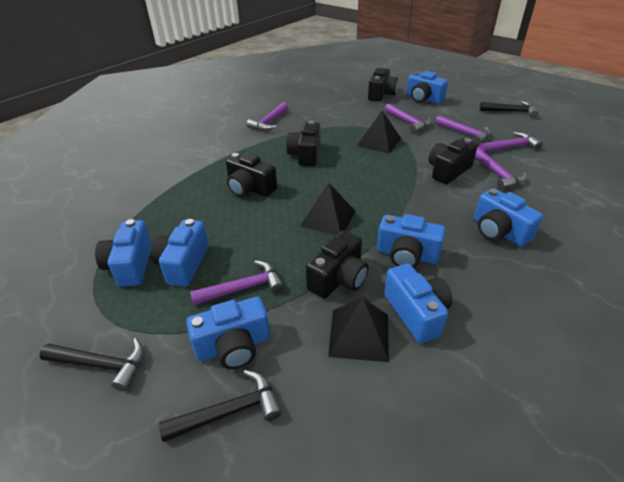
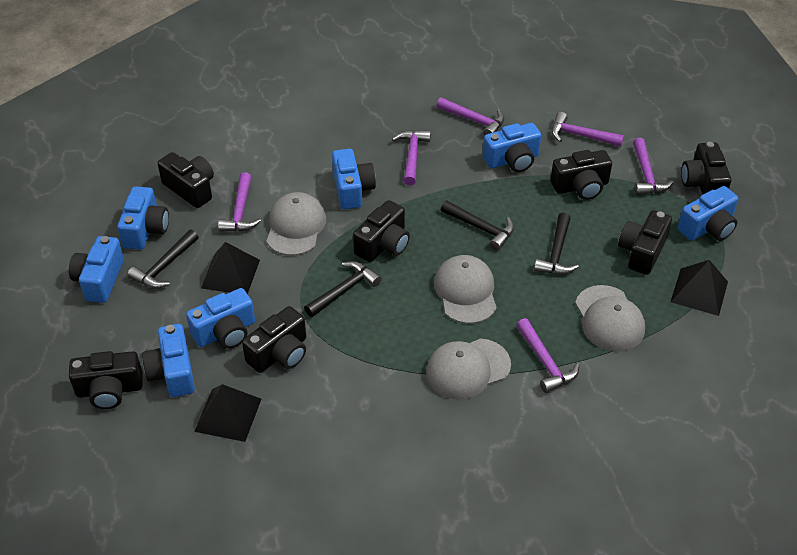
black camera: 5 -> 7
black hammer: 3 -> 4
grey cap: 0 -> 4

